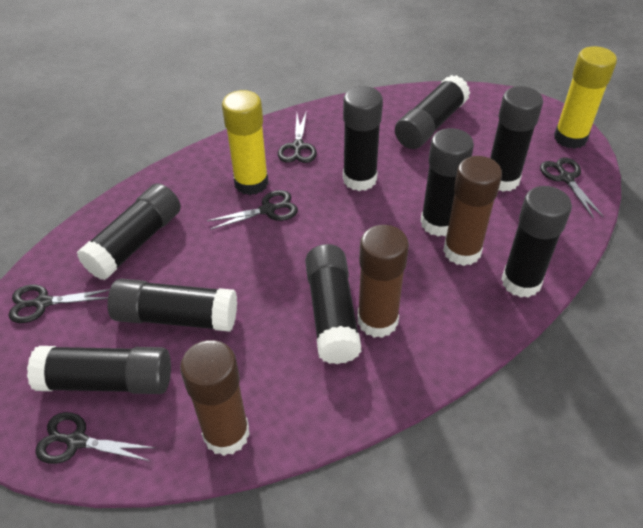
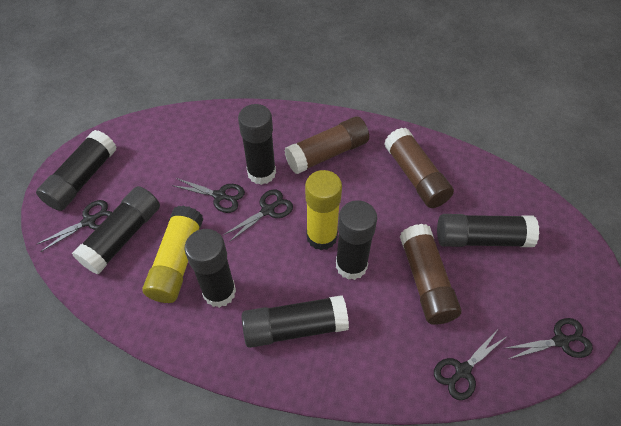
black glue stick: 9 -> 7

